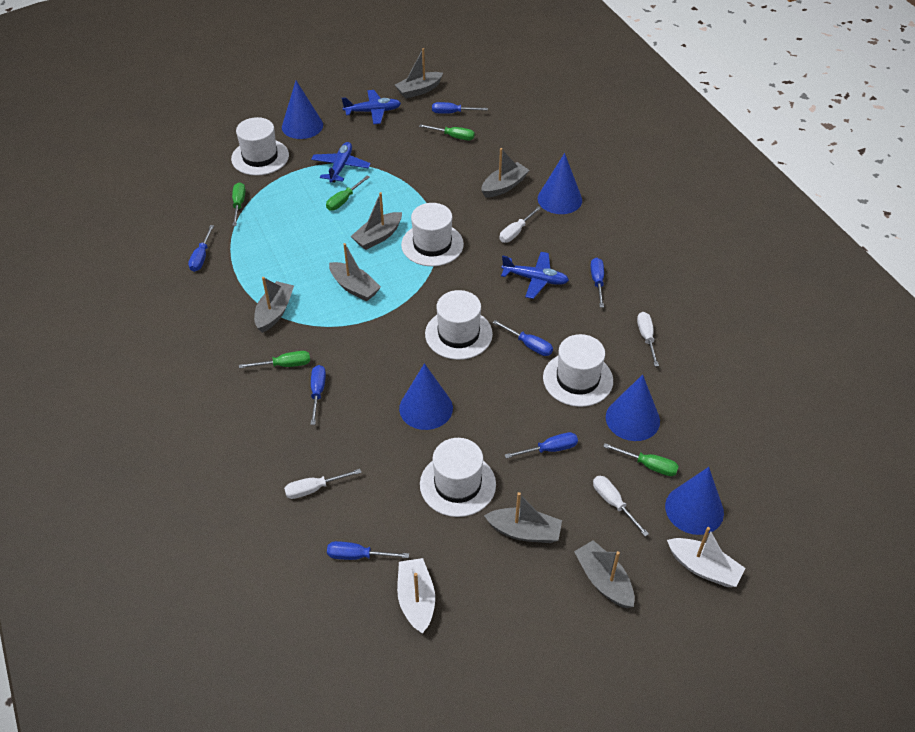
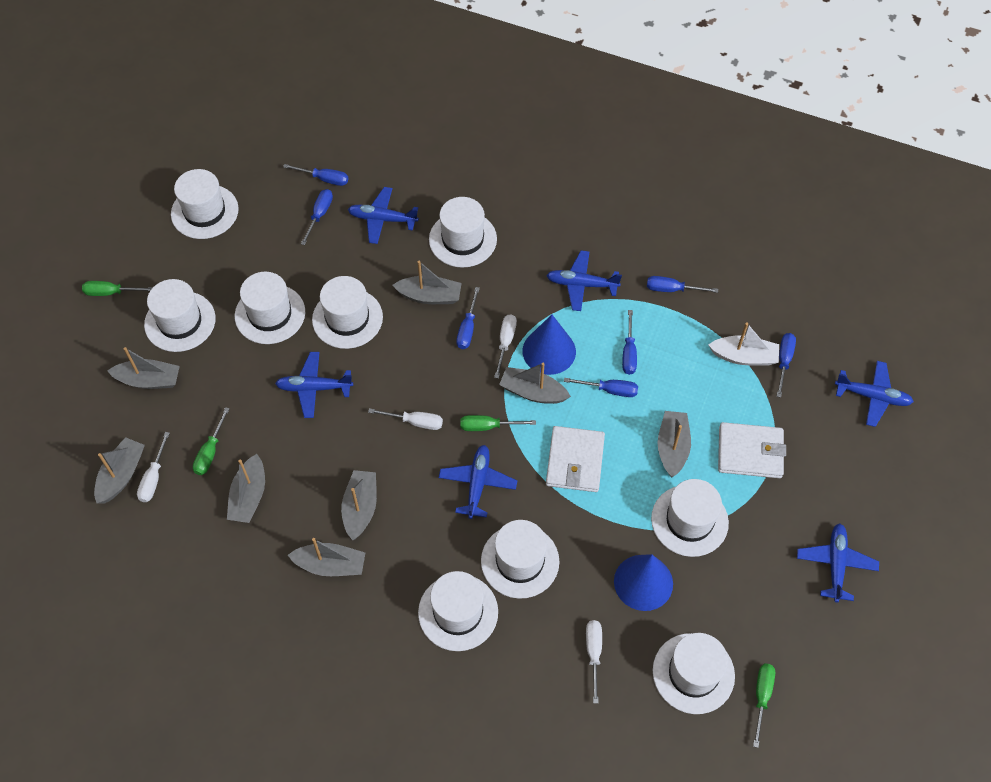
blue cone: 5 -> 2
blue plane: 3 -> 6
green screwdriver: 5 -> 4
grey boat: 7 -> 8
white boat: 2 -> 1
white hat: 5 -> 9
white wallet: 0 -> 2

